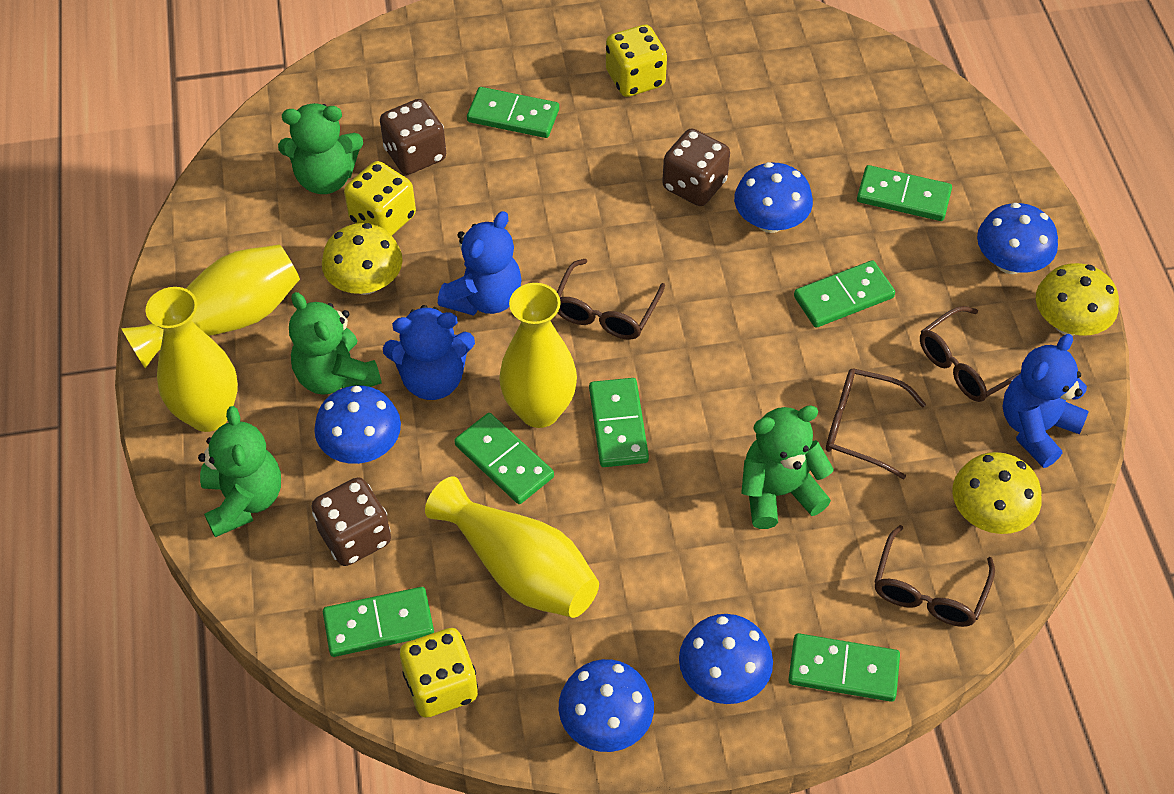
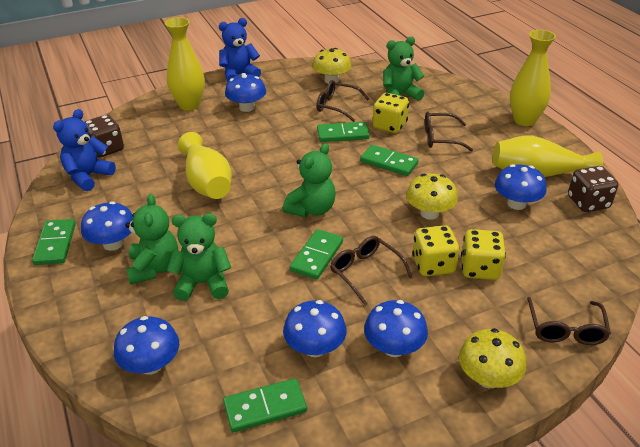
blue mushroom: 5 -> 6
blue teddy bear: 3 -> 2
brown dice: 3 -> 2
green domino: 7 -> 5

